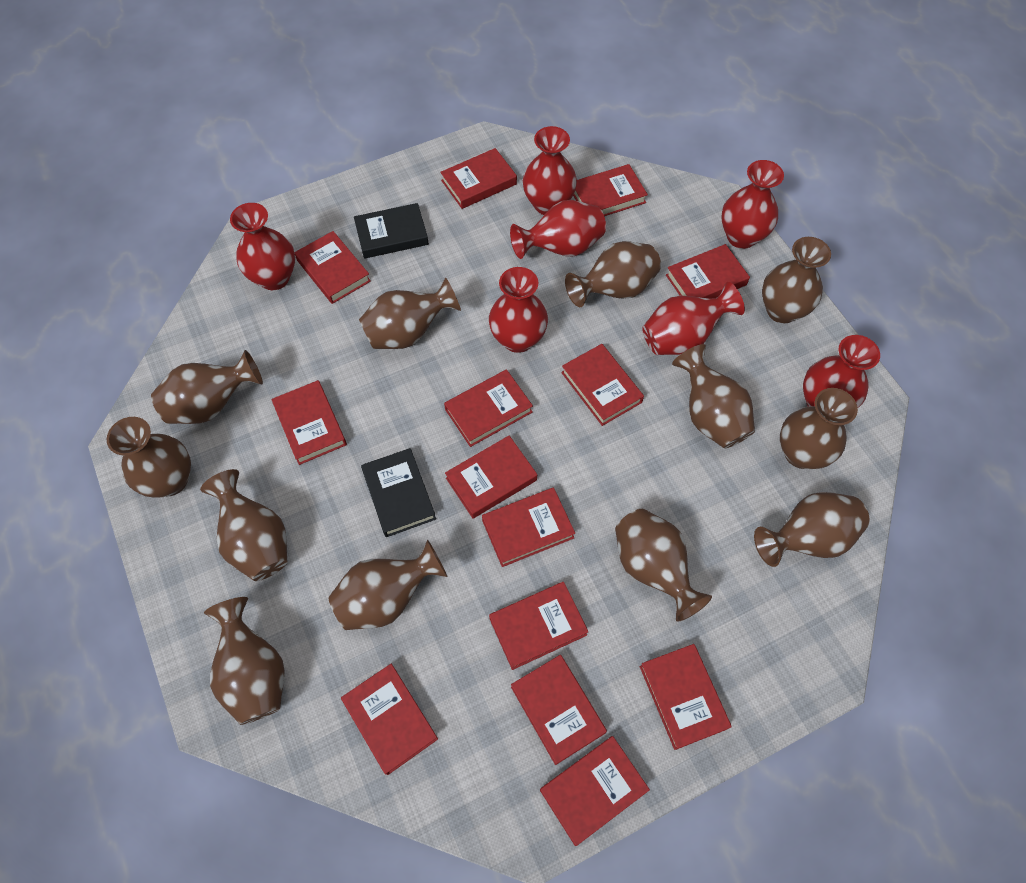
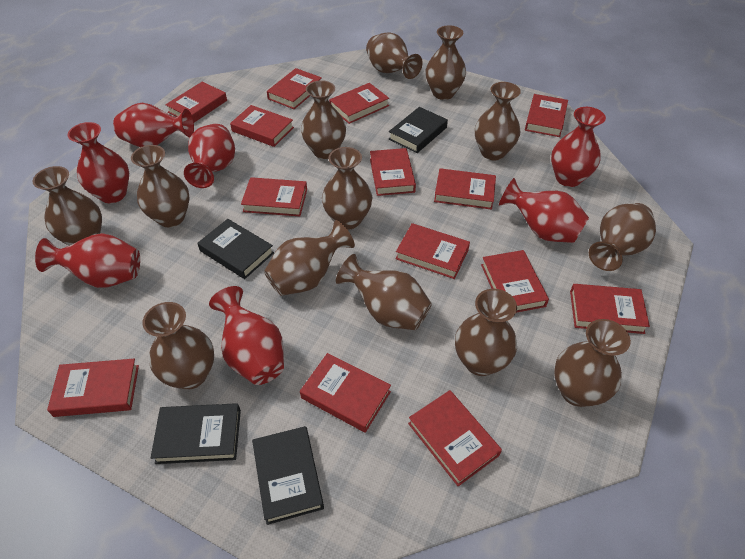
black book: 2 -> 4
brown vase: 12 -> 13

